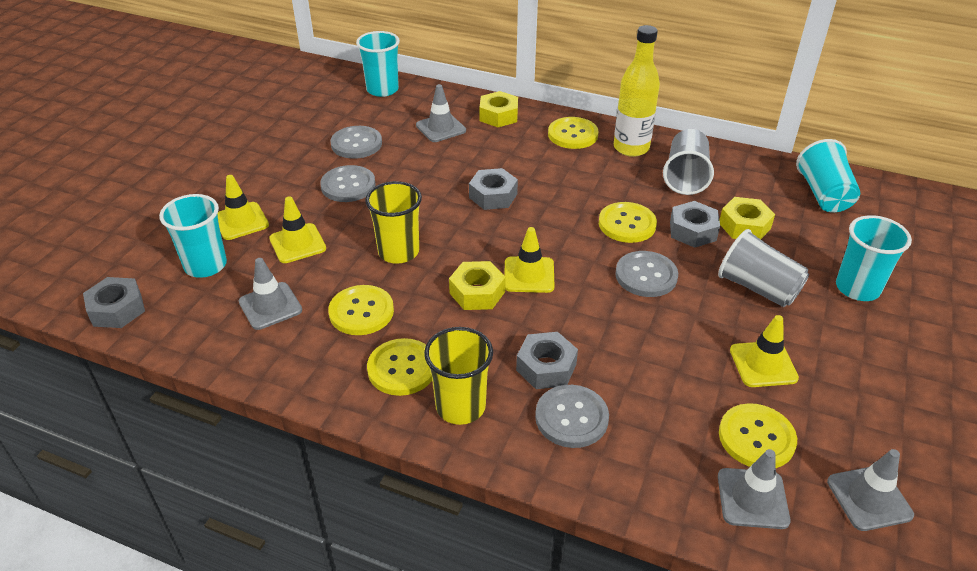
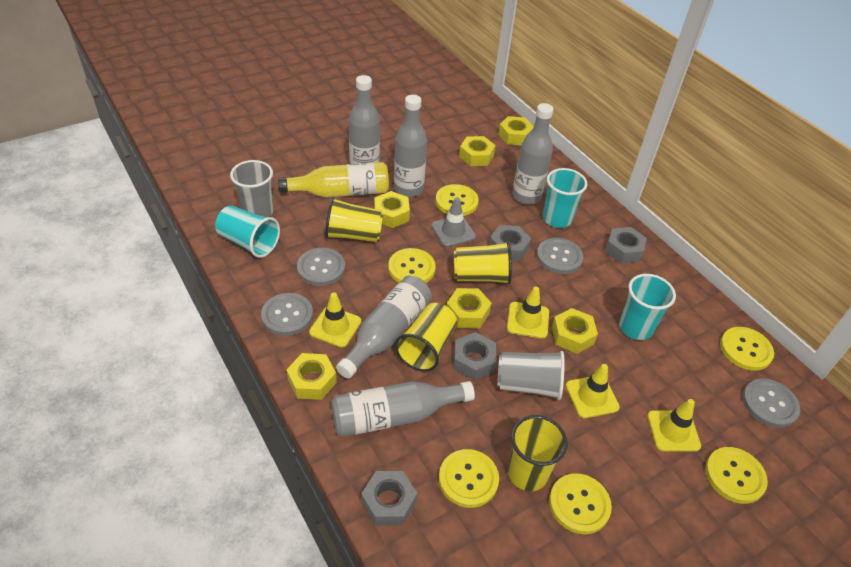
grey bottle: 0 -> 5
grey traffic cone: 4 -> 1
turquoise cup: 4 -> 3
yellow button: 5 -> 6
yellow cup: 2 -> 4
yellow nut: 3 -> 6

